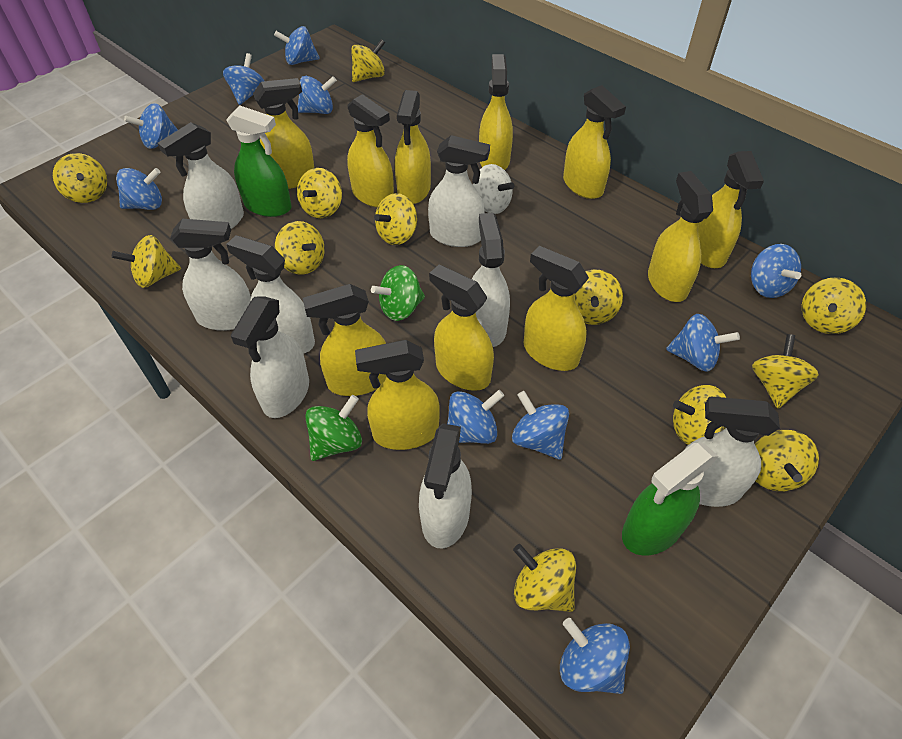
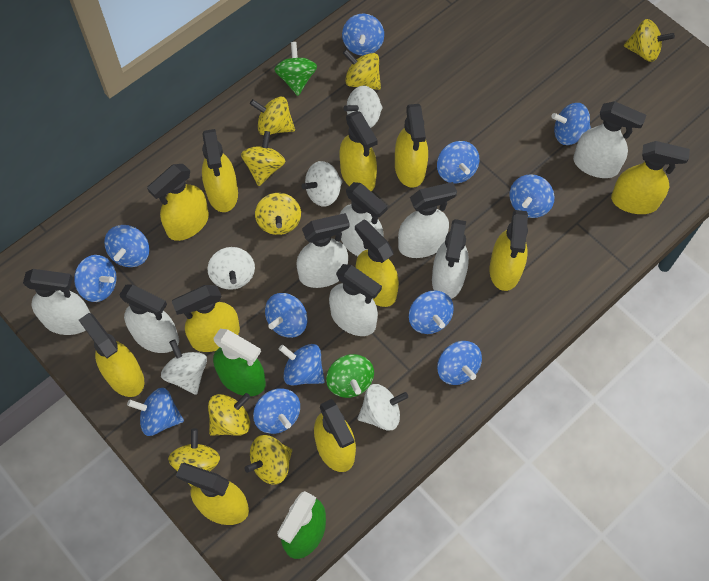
blue spinning top: 10 -> 12
white spinning top: 1 -> 5
yellow spinning top: 12 -> 8

